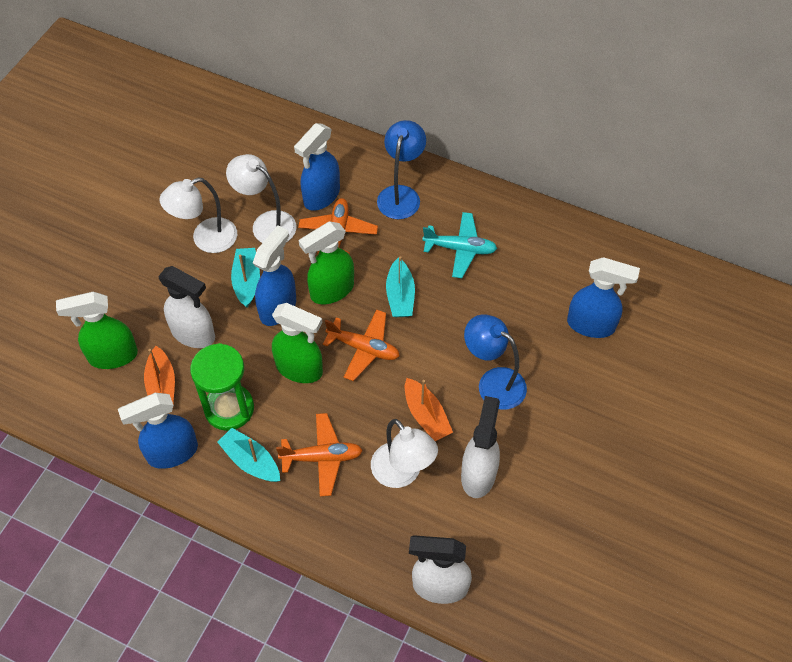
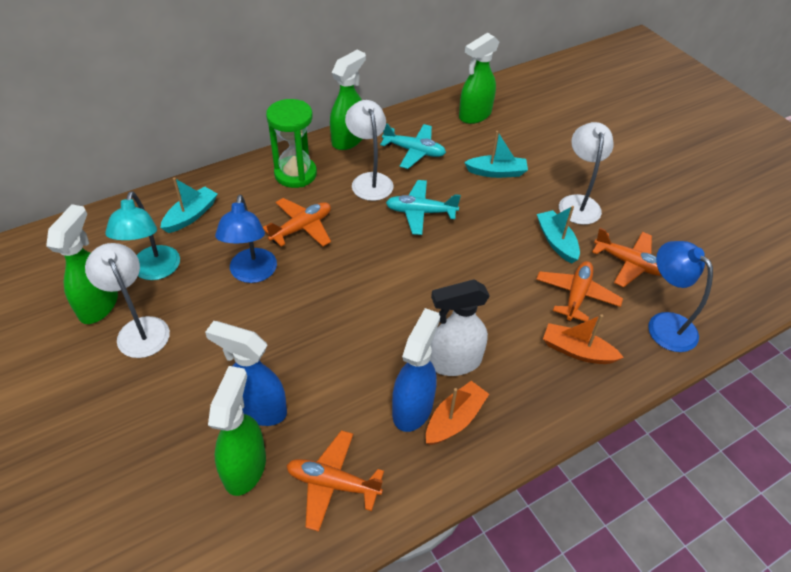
blue spray bottle: 4 -> 2
green spray bottle: 3 -> 4
orange plane: 3 -> 4
turquoise lamp: 0 -> 1
turquoise plane: 1 -> 2
white spray bottle: 3 -> 1

